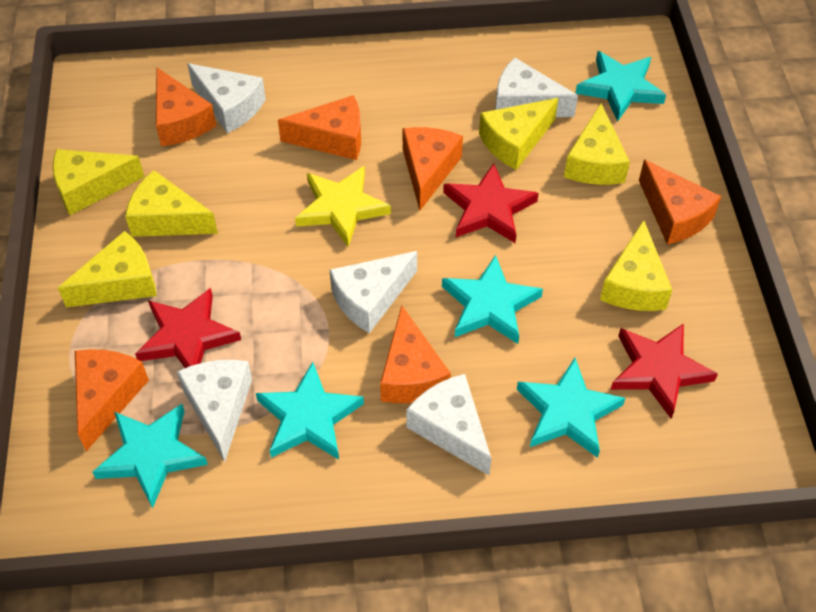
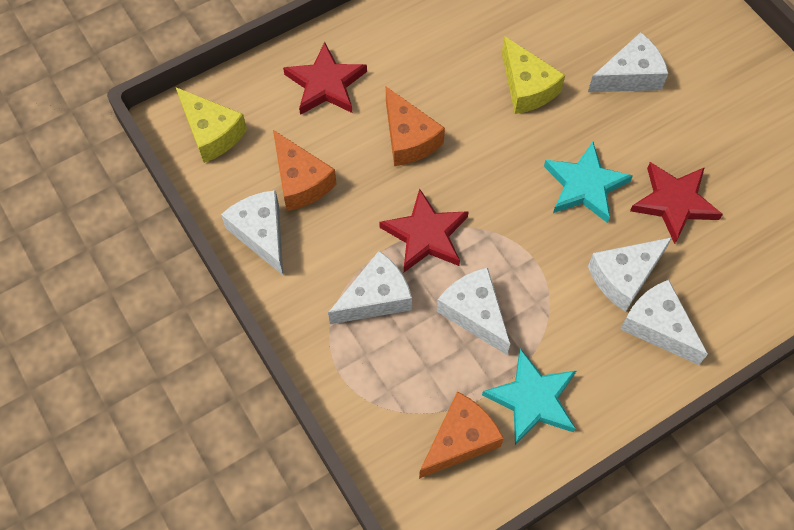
orange cheese: 6 -> 3
turquoise star: 5 -> 2
white cheese: 5 -> 6
yellow cheese: 6 -> 2
yellow star: 1 -> 0

